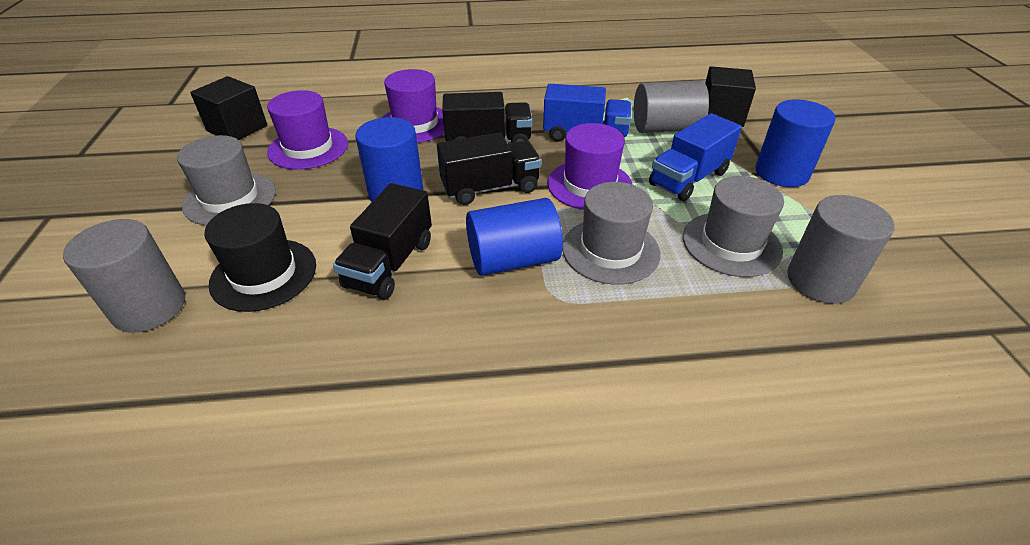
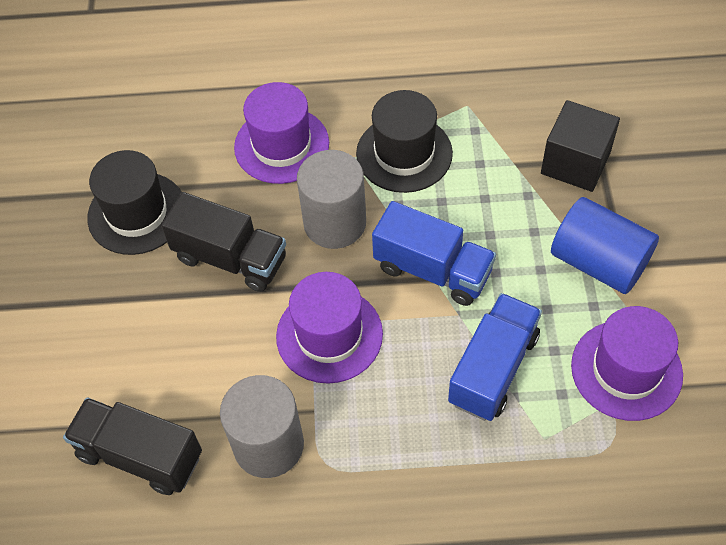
black cube: 2 -> 1
black hat: 1 -> 2
black truck: 3 -> 2
blue cylinder: 3 -> 1
grey cylinder: 3 -> 2
grey hat: 3 -> 0

